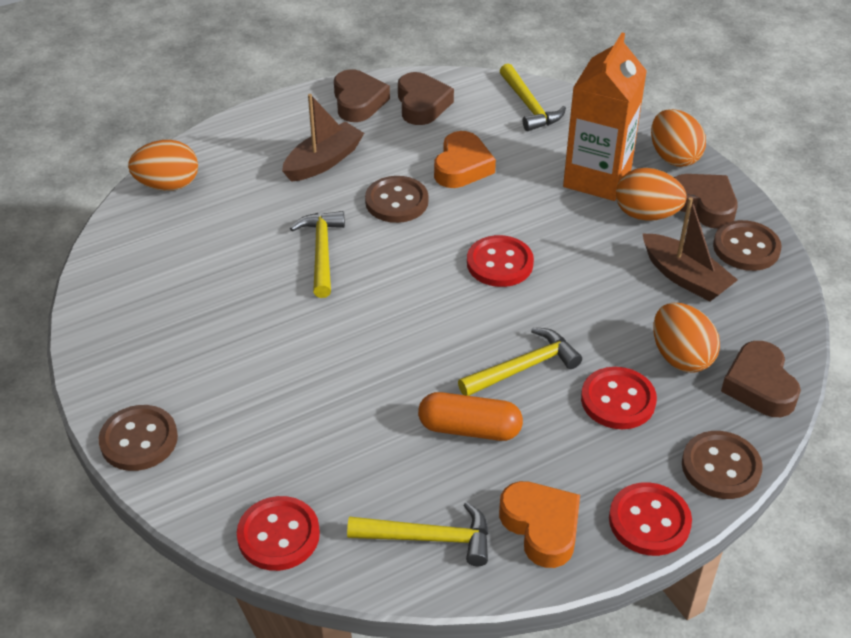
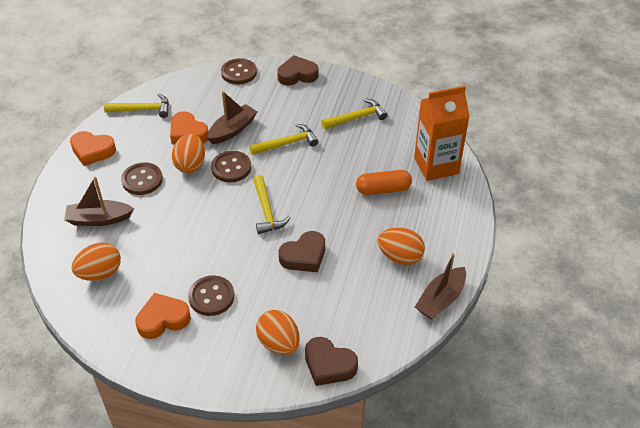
brown boat: 2 -> 3
brown heart: 4 -> 3
orange heart: 2 -> 3
red button: 4 -> 0

